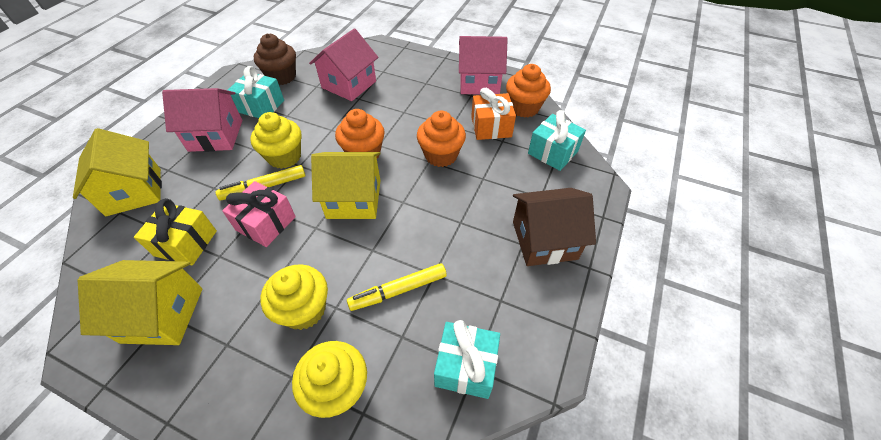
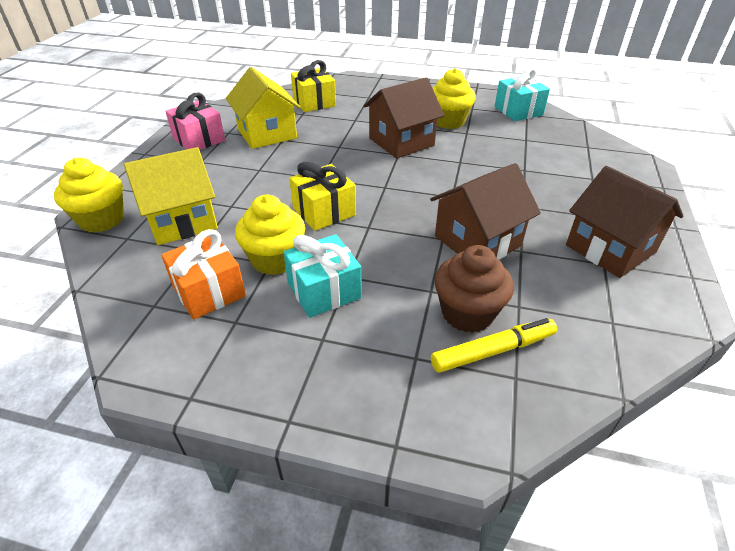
brown house: 1 -> 3
orange cupcake: 3 -> 0
pink house: 3 -> 0
turquoise gift: 3 -> 2
yellow gift: 1 -> 2
yellow house: 3 -> 2
yellow marker: 2 -> 1

